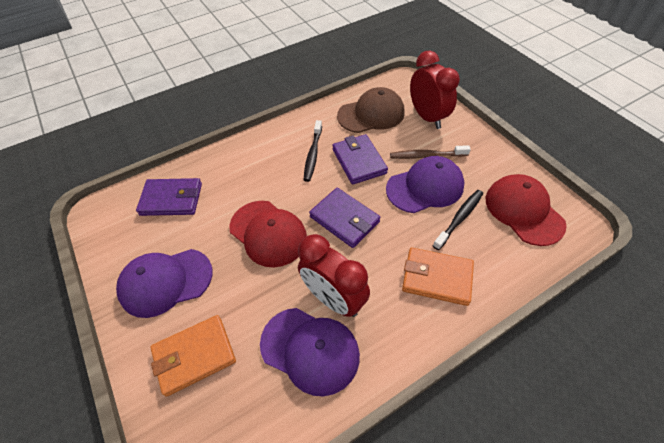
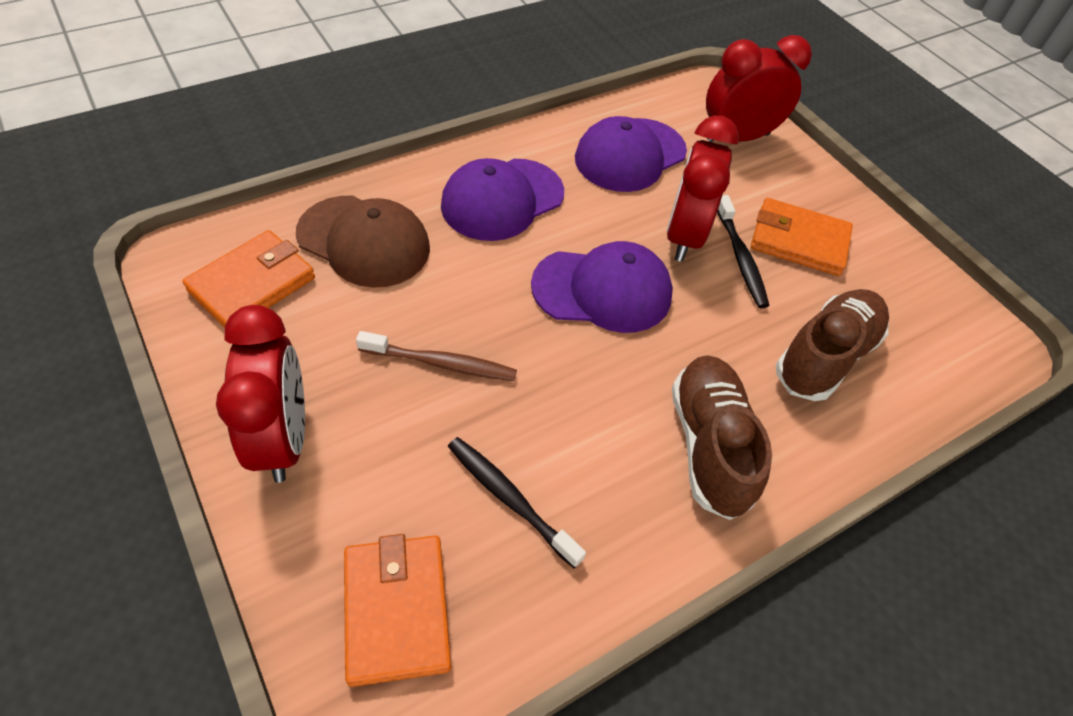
brown shoe: 0 -> 2
orange wallet: 2 -> 3
purple wallet: 3 -> 0
red cap: 2 -> 0
red clock: 2 -> 3

